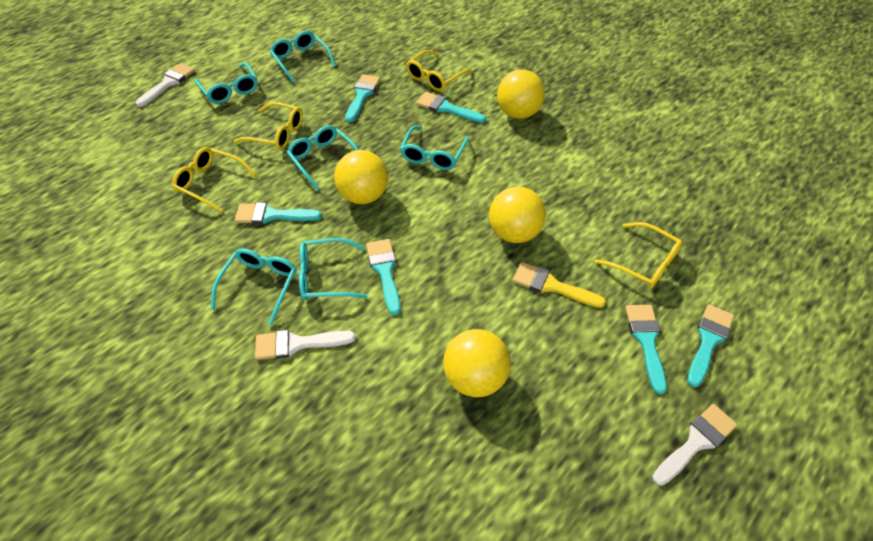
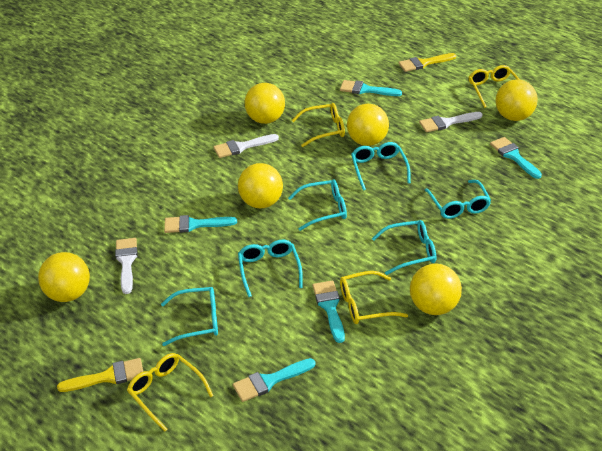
turquoise brush: 6 -> 5
yellow ball: 4 -> 6
yellow brush: 1 -> 2

